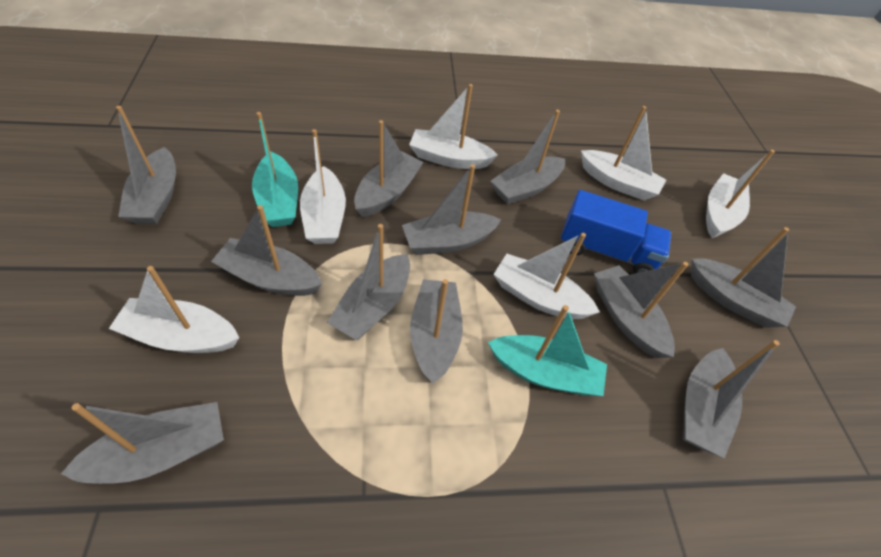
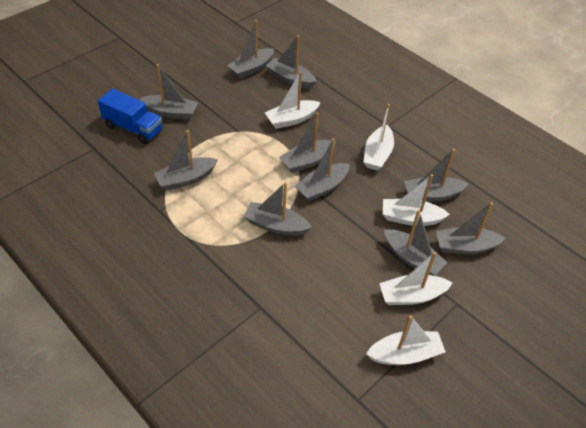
grey boat: 11 -> 10
turquoise boat: 2 -> 0
white boat: 6 -> 5

